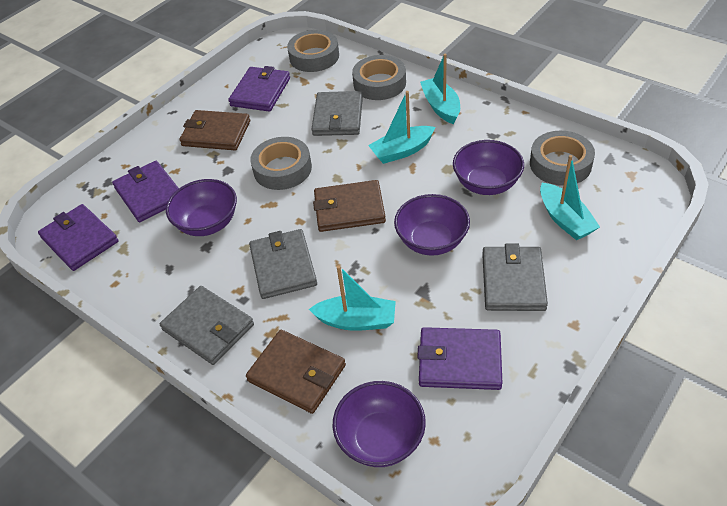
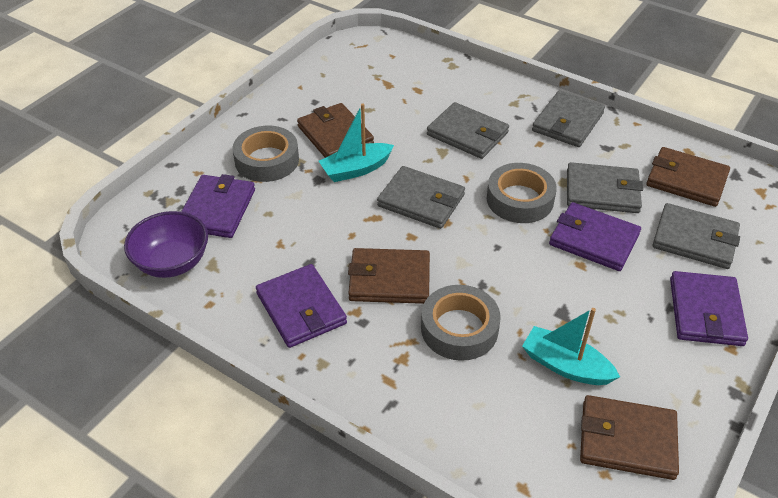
brown wallet: 3 -> 4
grey tape: 4 -> 3
grey wallet: 4 -> 5
purple bowl: 4 -> 1
turquoise boat: 4 -> 2

